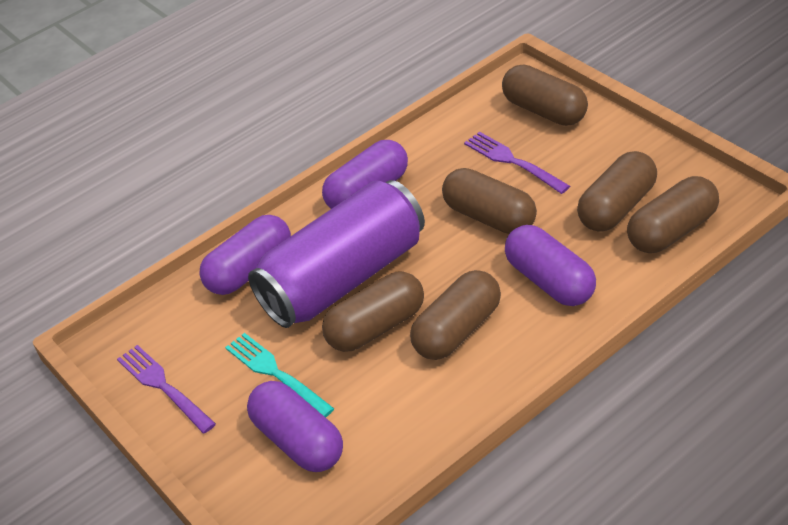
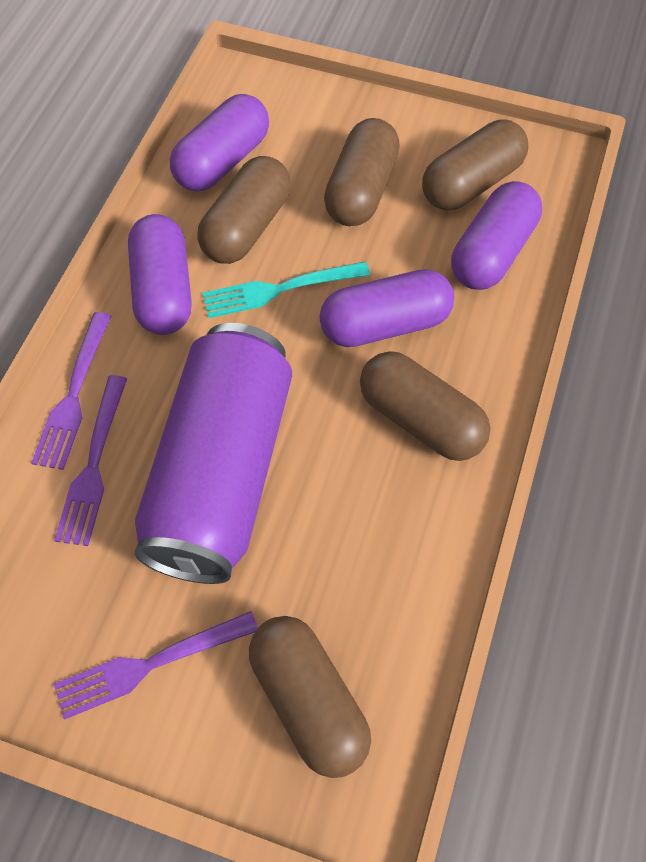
brown capsule: 6 -> 5
purple fork: 2 -> 3

